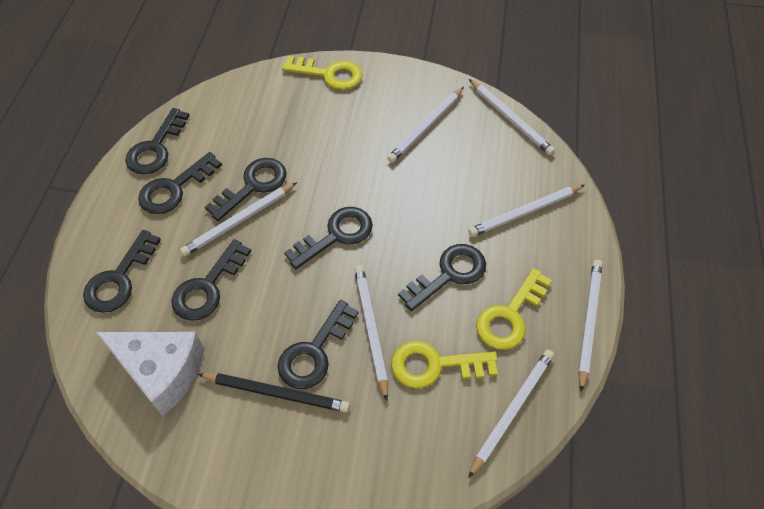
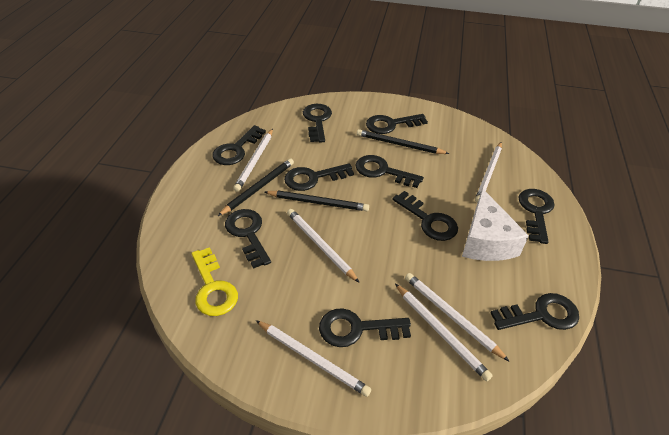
black key: 8 -> 10
black pencil: 1 -> 3
white pencil: 7 -> 6
yellow key: 3 -> 1

